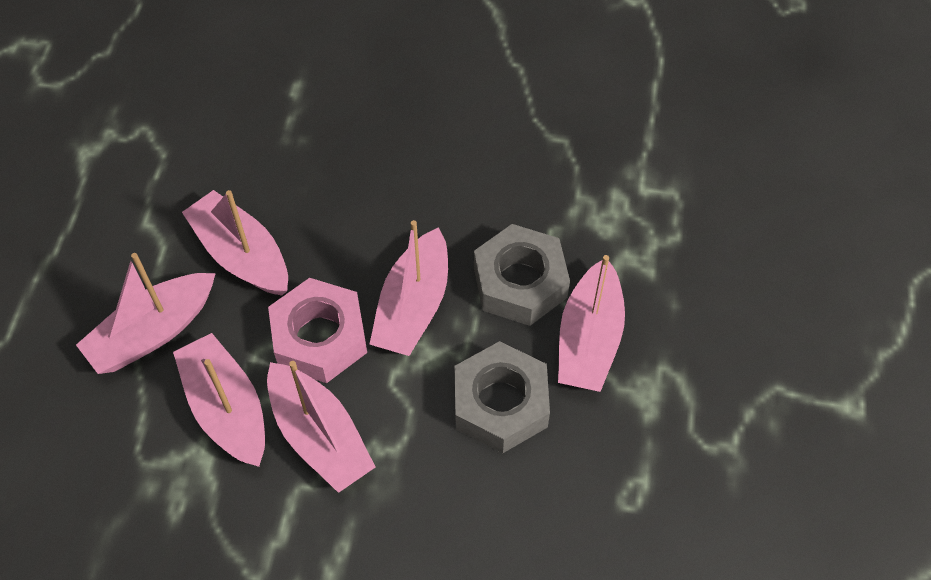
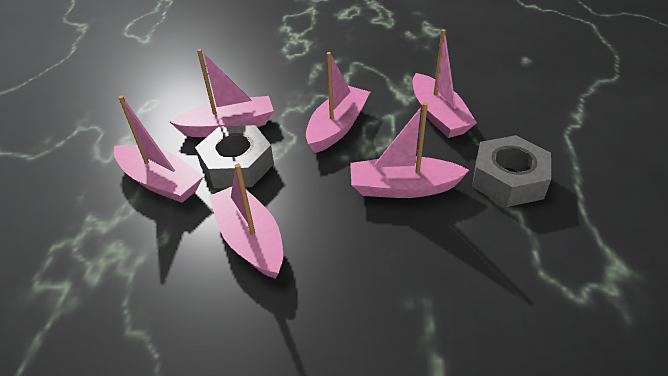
pink nut: 1 -> 0

